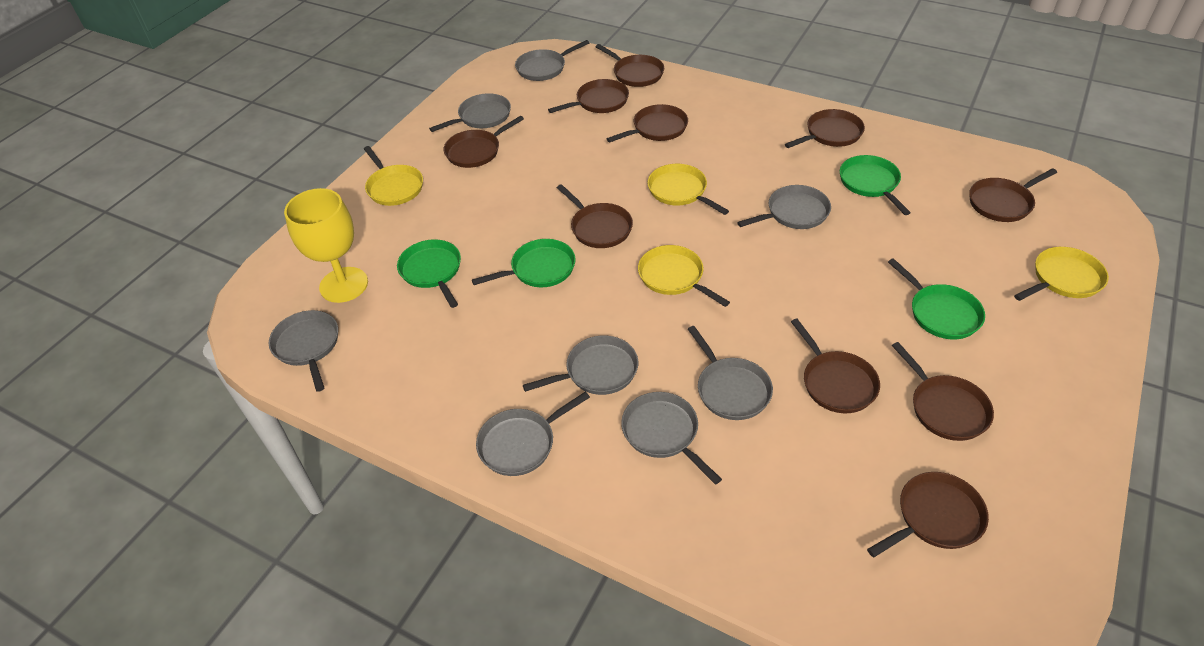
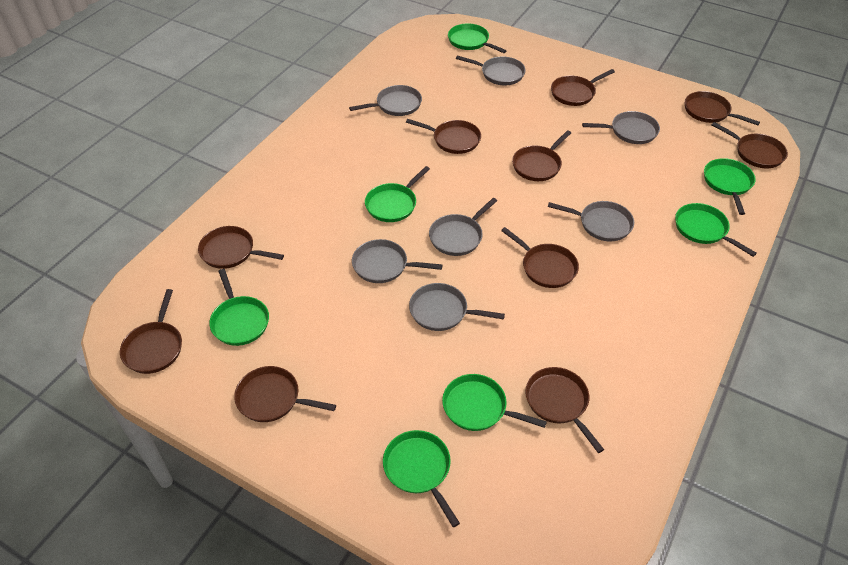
green pan: 4 -> 7
grey pan: 8 -> 7
yellow goblet: 1 -> 0
yellow pan: 4 -> 0

